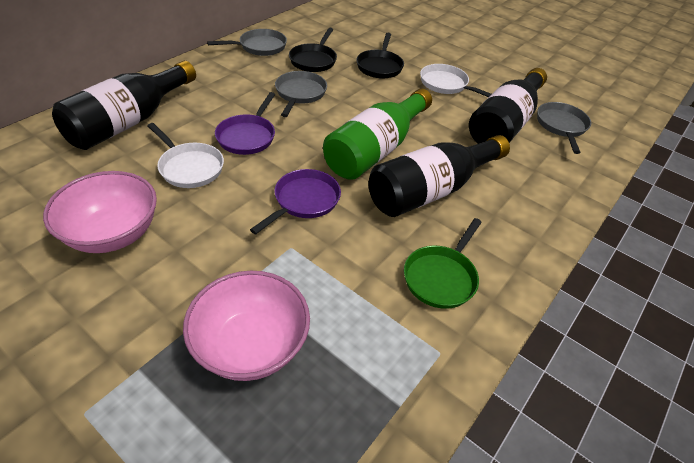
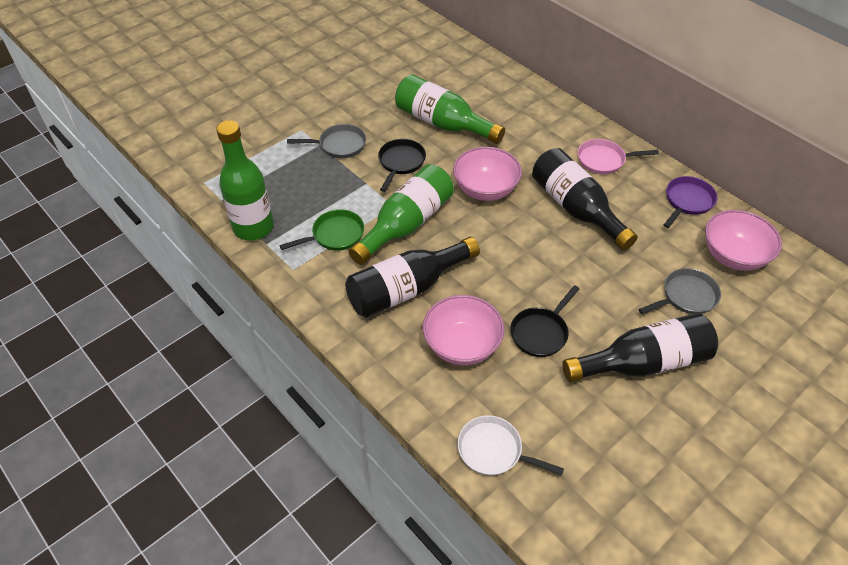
green bottle: 1 -> 3
grey pan: 3 -> 2
pink bowl: 2 -> 3
pink pan: 0 -> 1
purple pan: 2 -> 1
white pan: 2 -> 1

